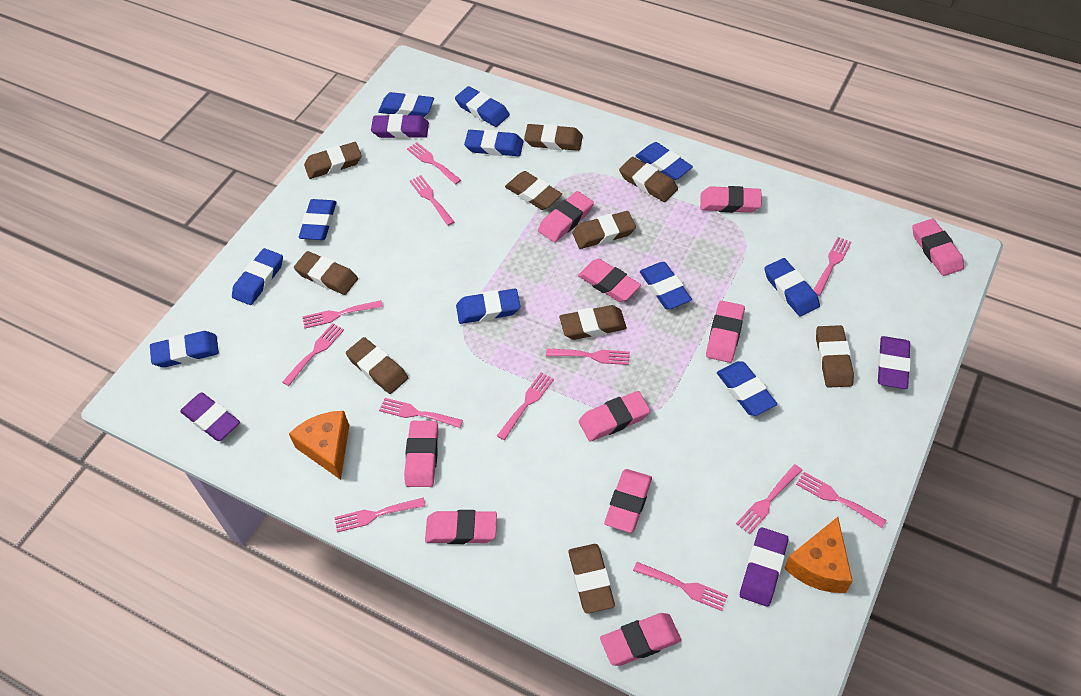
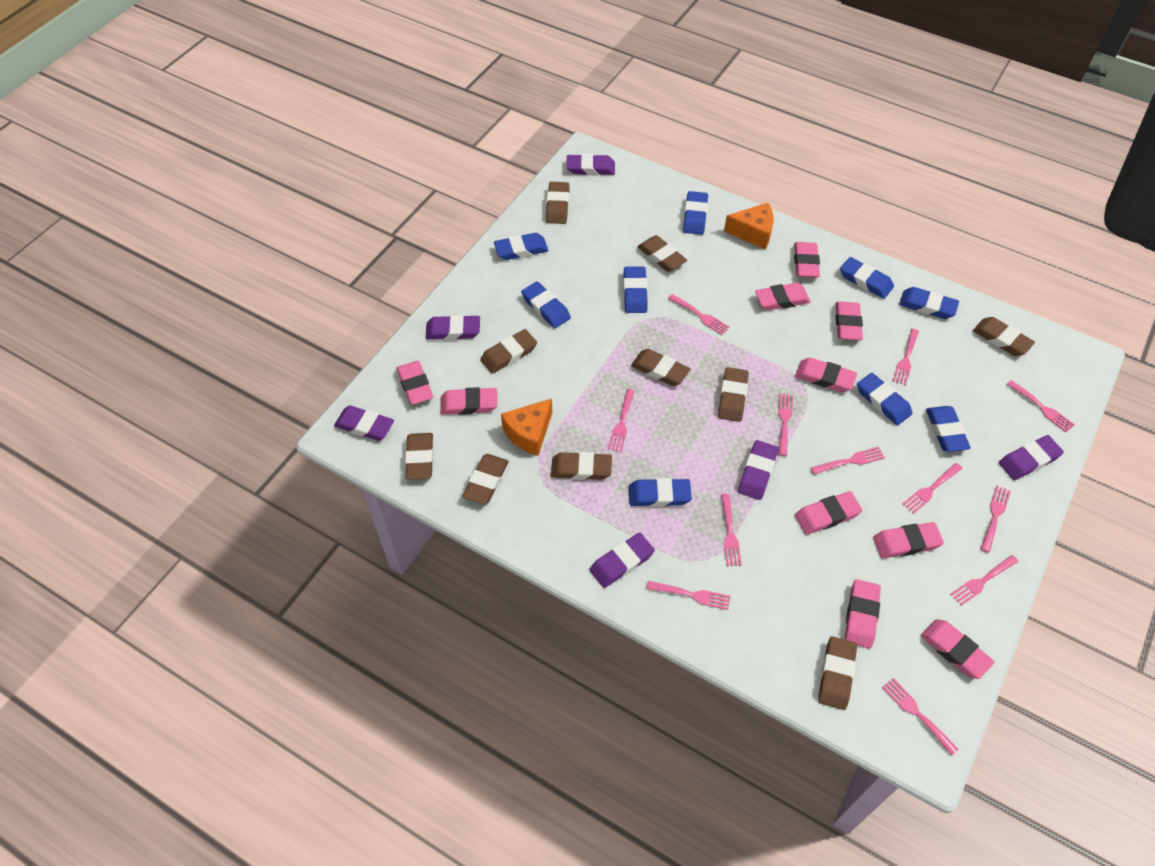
blue eraser: 11 -> 9
purple eraser: 4 -> 6

